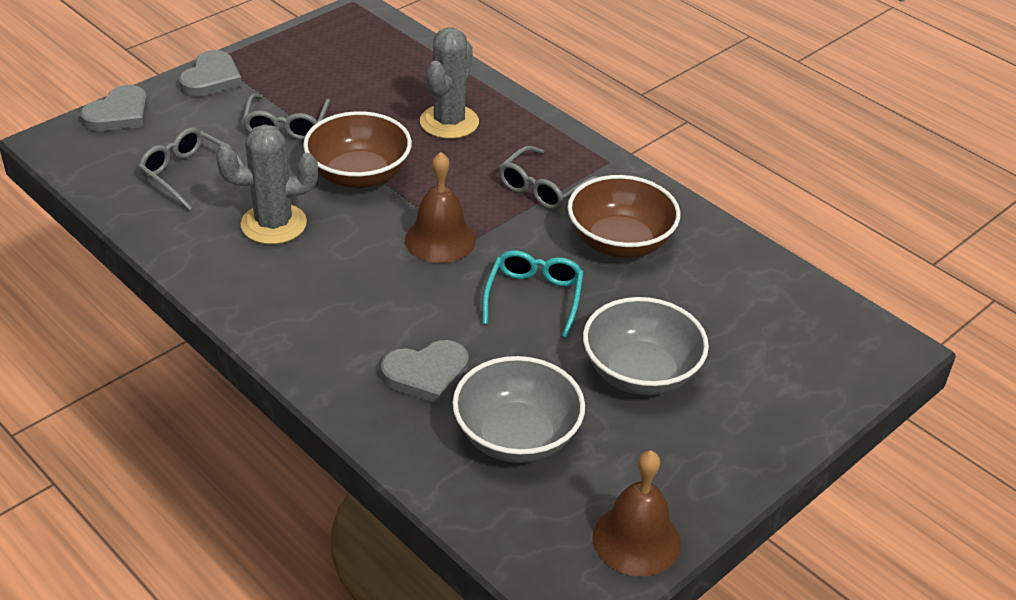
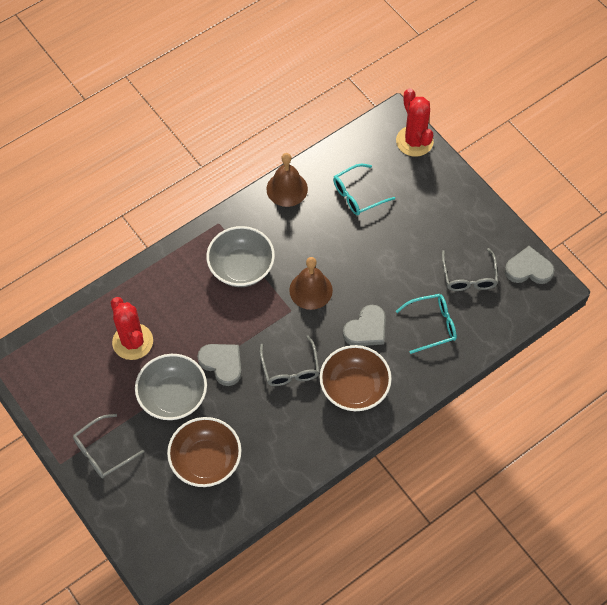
grey cactus: 2 -> 0
red cactus: 0 -> 2
turquoise glasses: 1 -> 2

